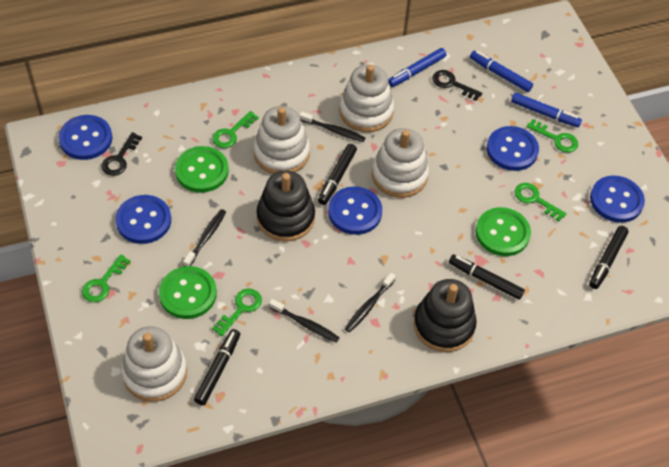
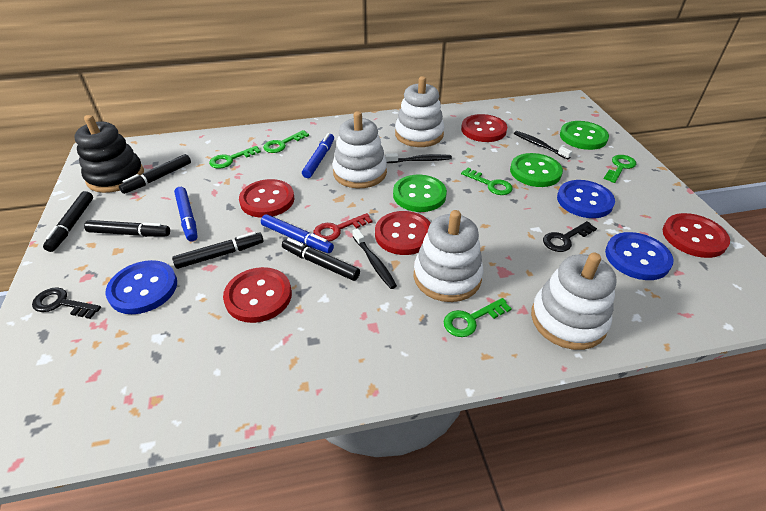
black marker: 4 -> 5
black stacking toy: 2 -> 1
black toothbrush: 4 -> 3
blue button: 5 -> 3
red button: 0 -> 5
red key: 0 -> 1

